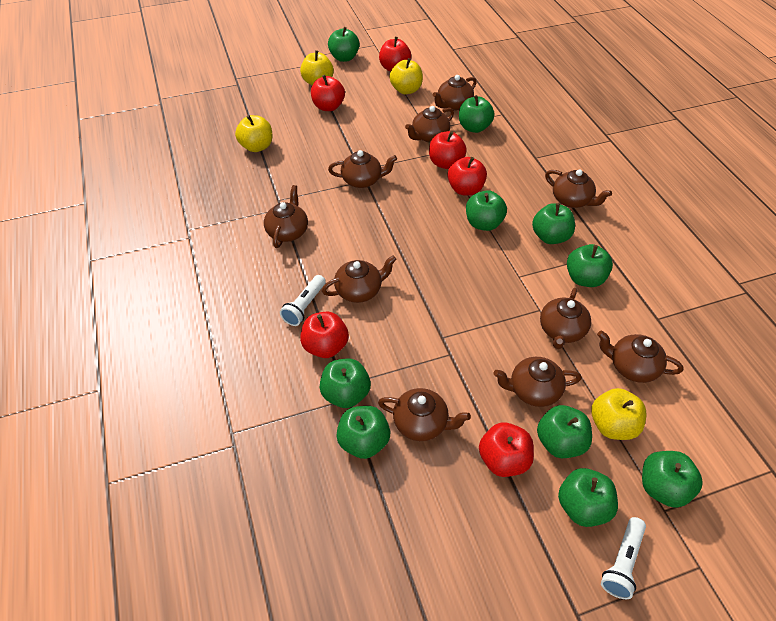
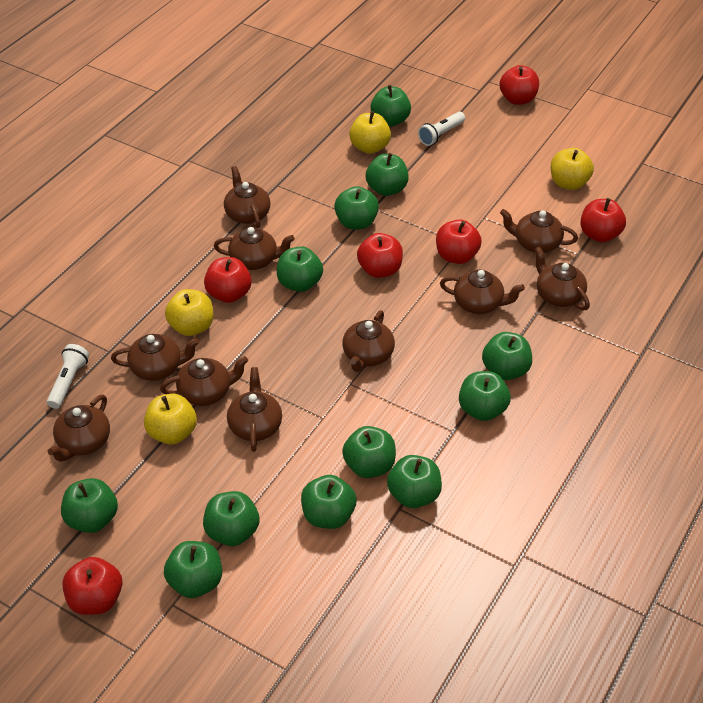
green apple: 10 -> 12

